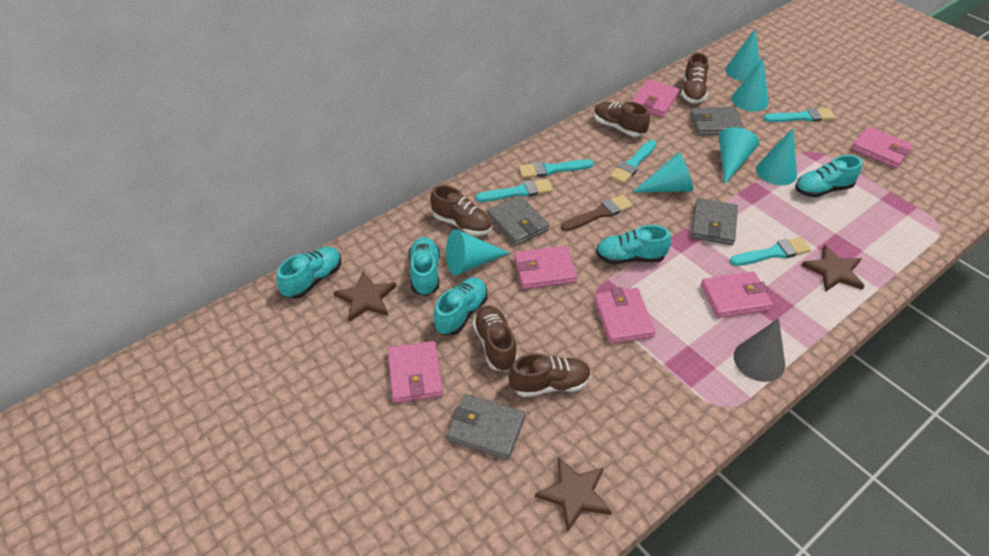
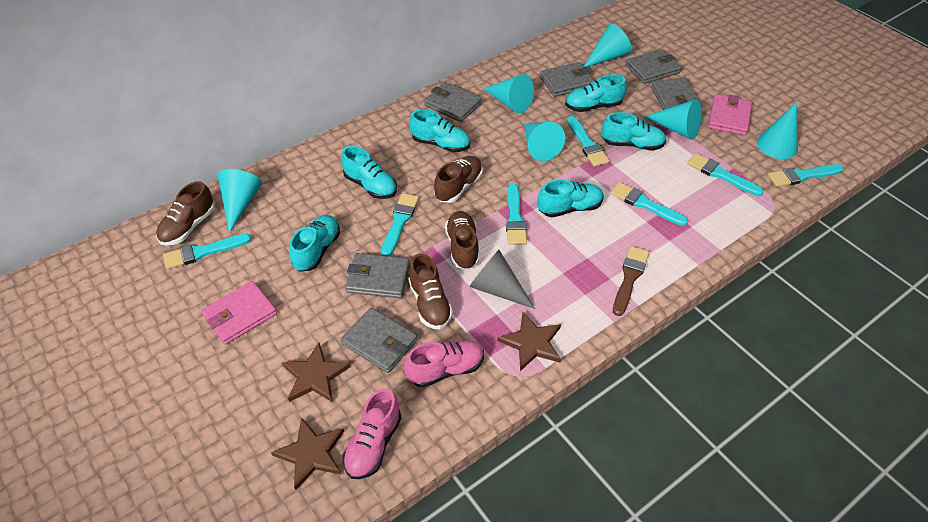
brown shoe: 5 -> 4
grey wallet: 4 -> 6
pink shoe: 0 -> 2
pink wallet: 6 -> 2
turquoise brush: 5 -> 7
turquoise shoe: 5 -> 6

